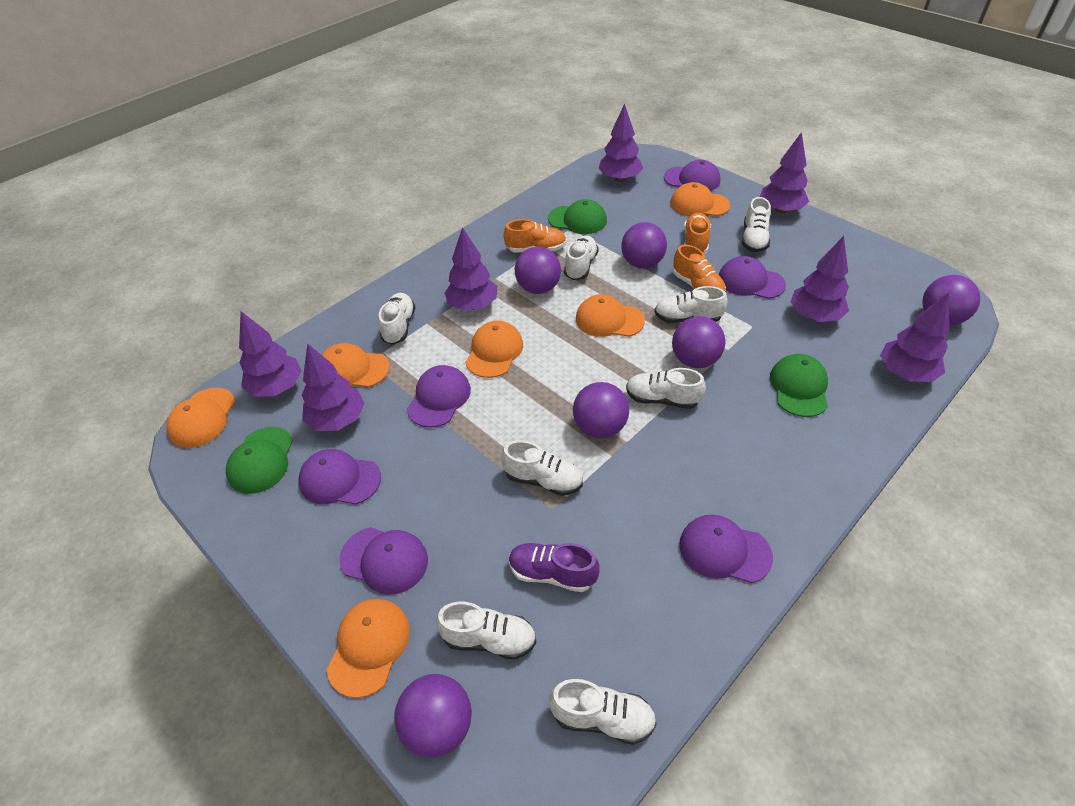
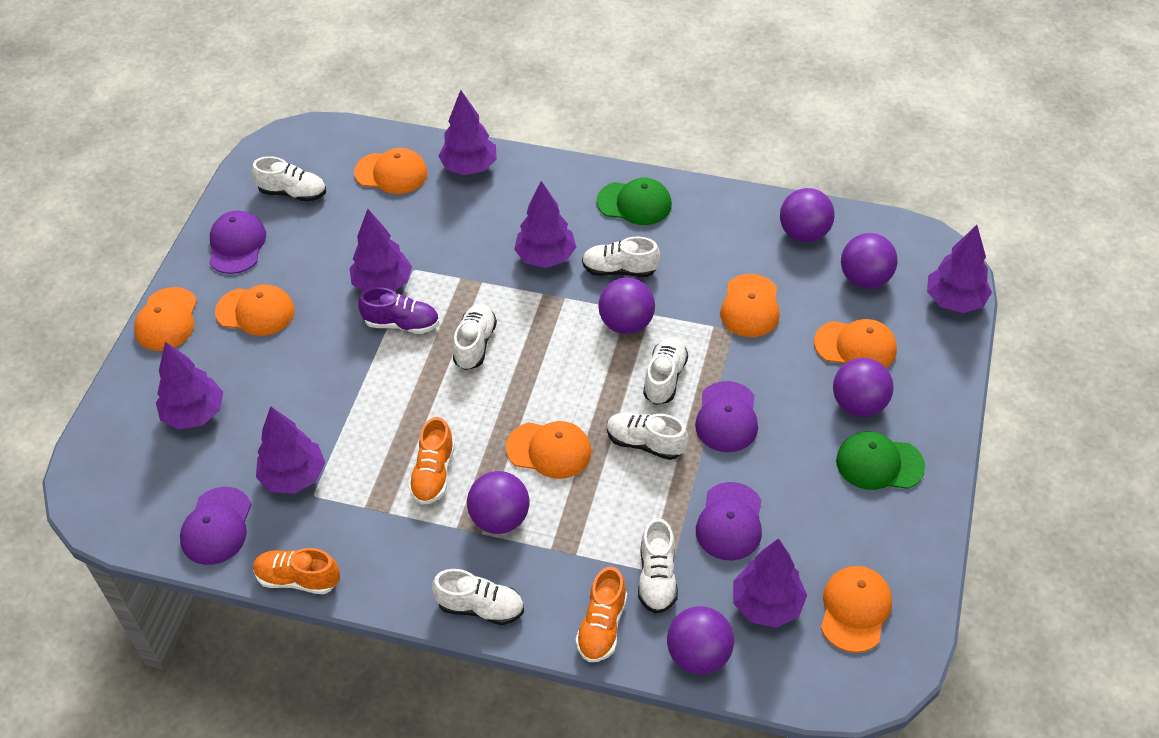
green cap: 3 -> 2
orange cap: 6 -> 7
purple cap: 6 -> 4
white shoe: 8 -> 7

